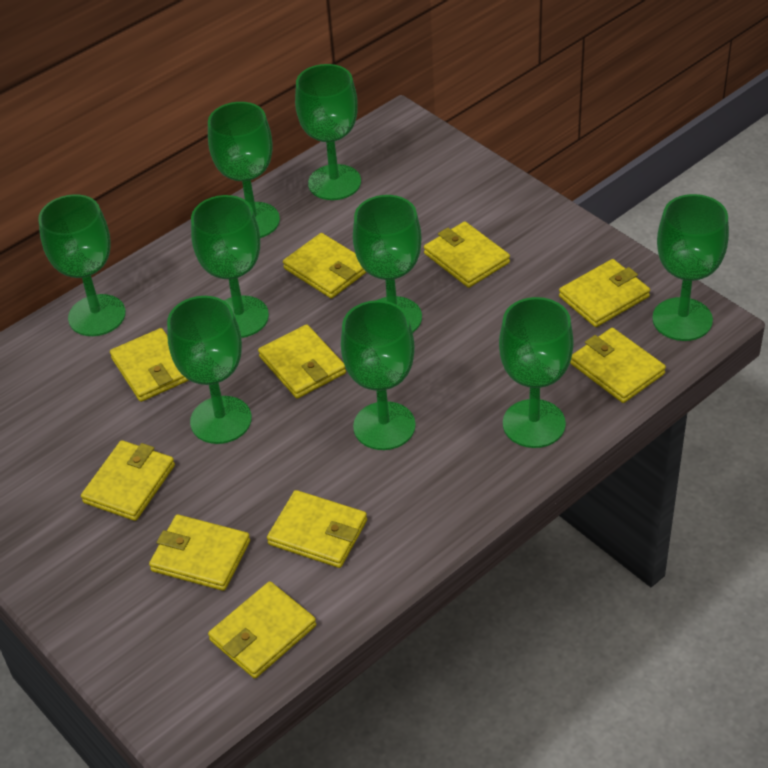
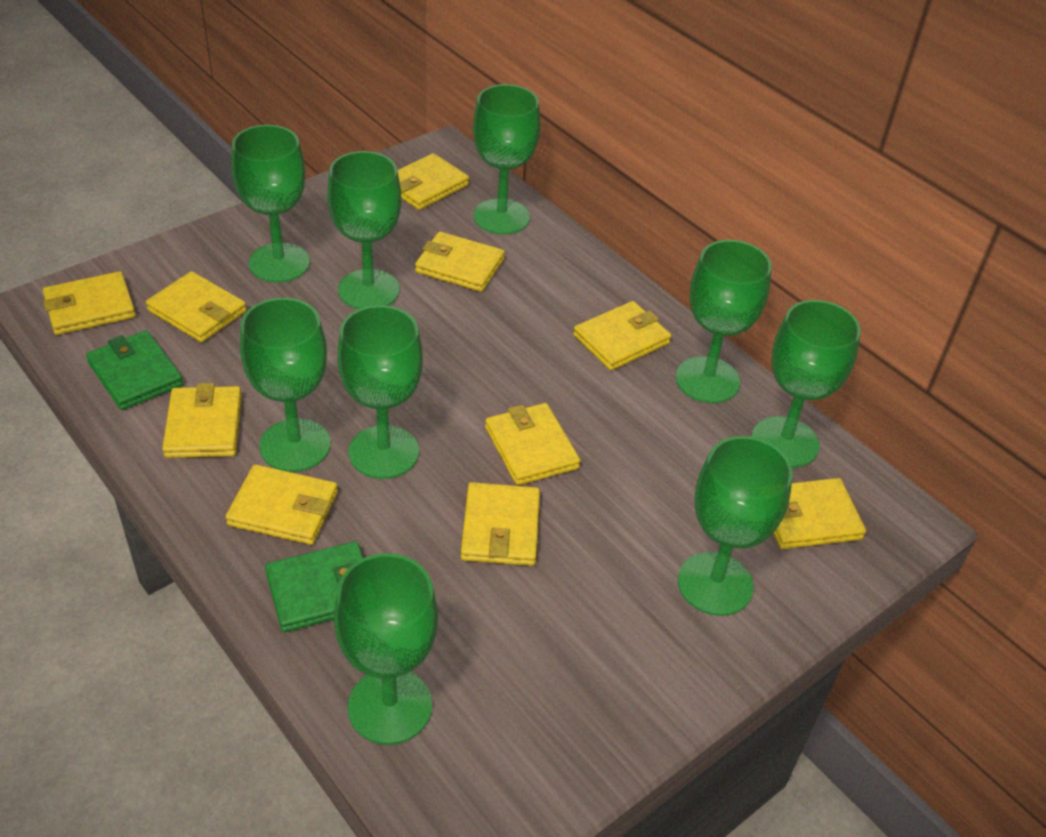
green wallet: 0 -> 2

